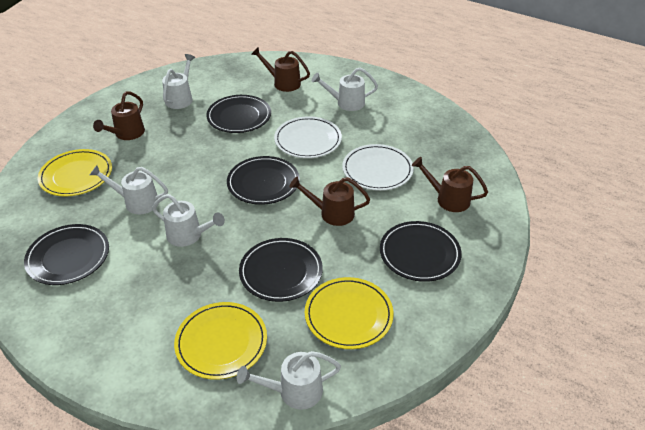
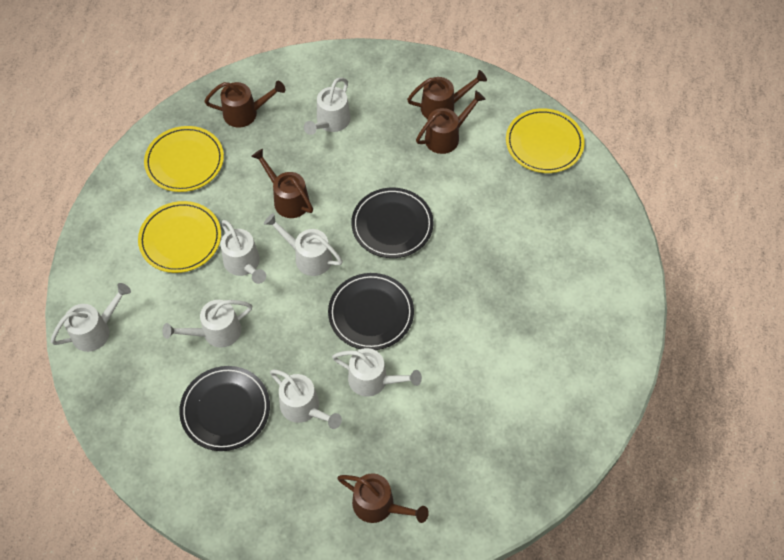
black plate: 5 -> 3
brown watering can: 4 -> 5
white plate: 2 -> 0
white watering can: 5 -> 7

